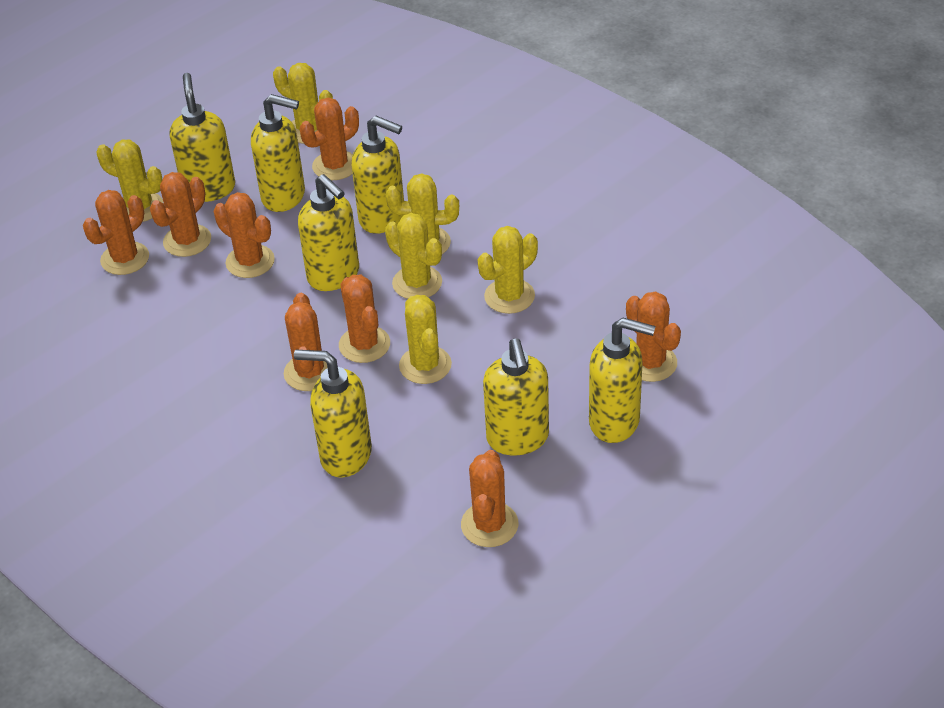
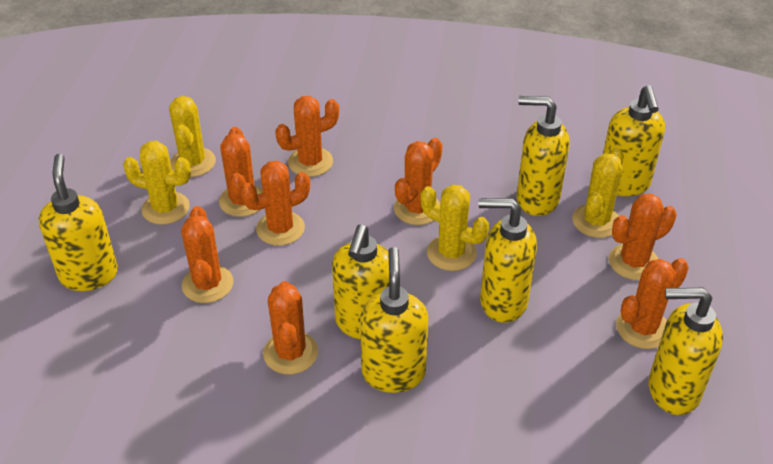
yellow cactus: 6 -> 4

